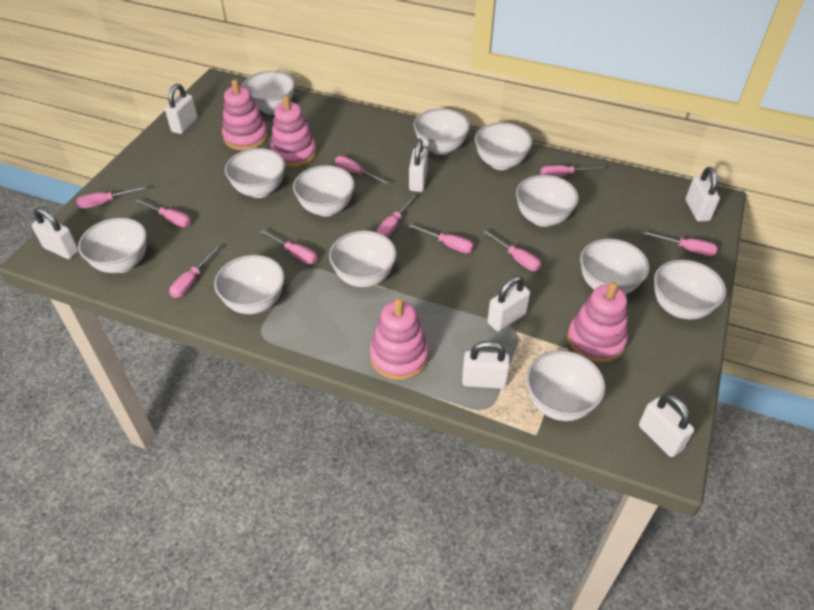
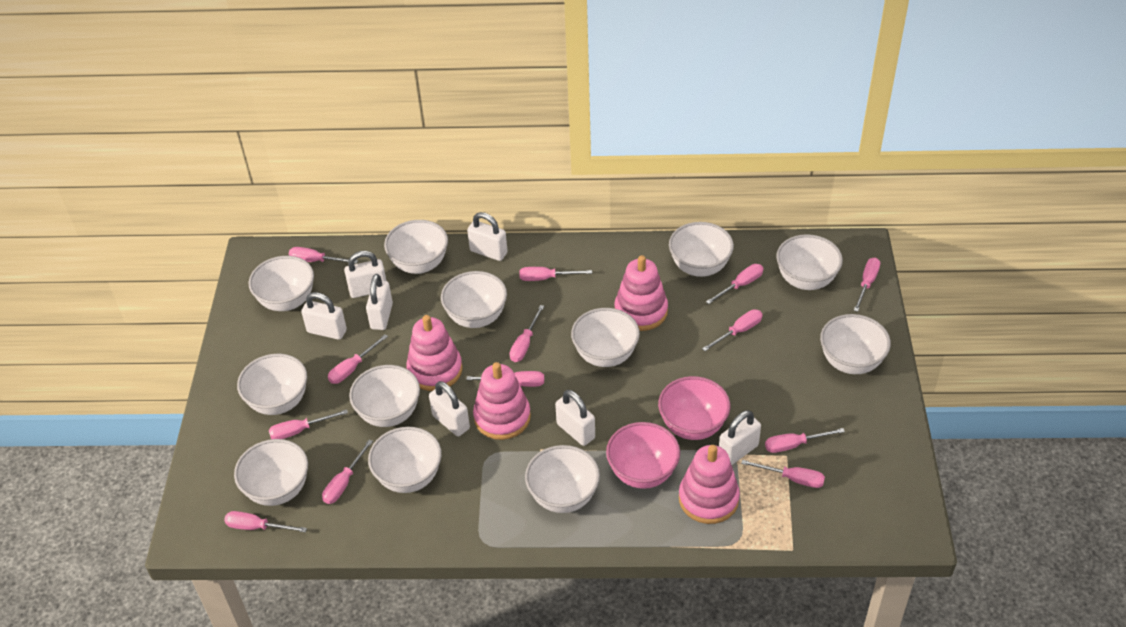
pink bowl: 0 -> 2
pink screwdriver: 10 -> 13

